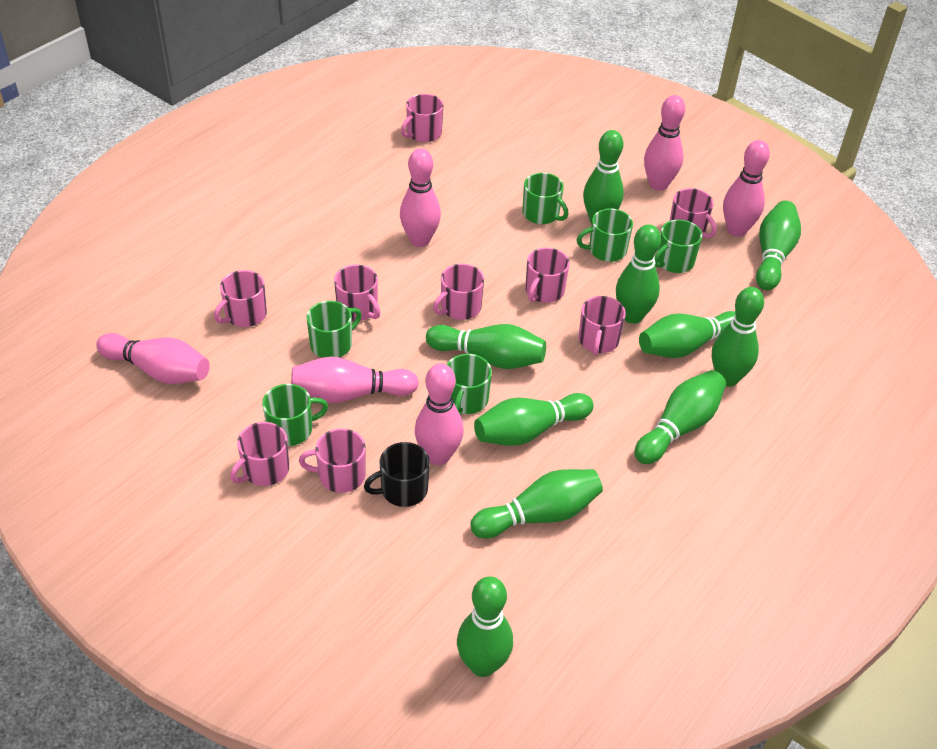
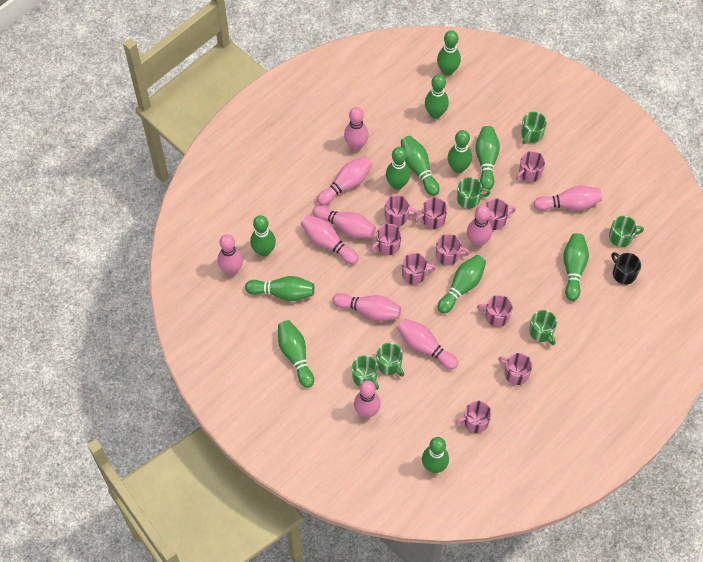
green bowling pin: 10 -> 12
pink bowling pin: 6 -> 10
pink mug: 9 -> 10

